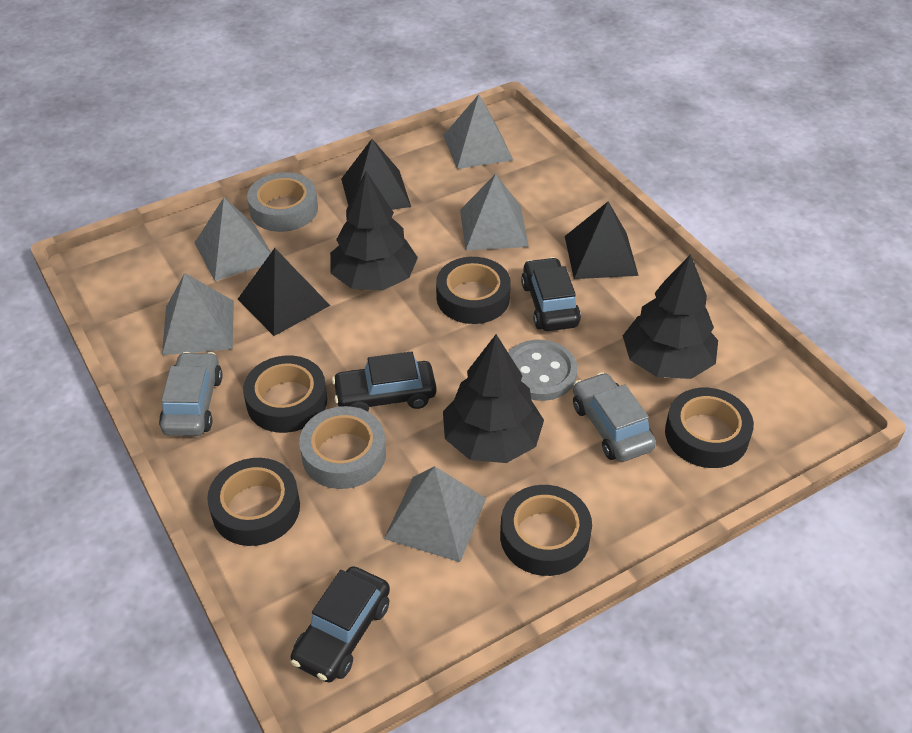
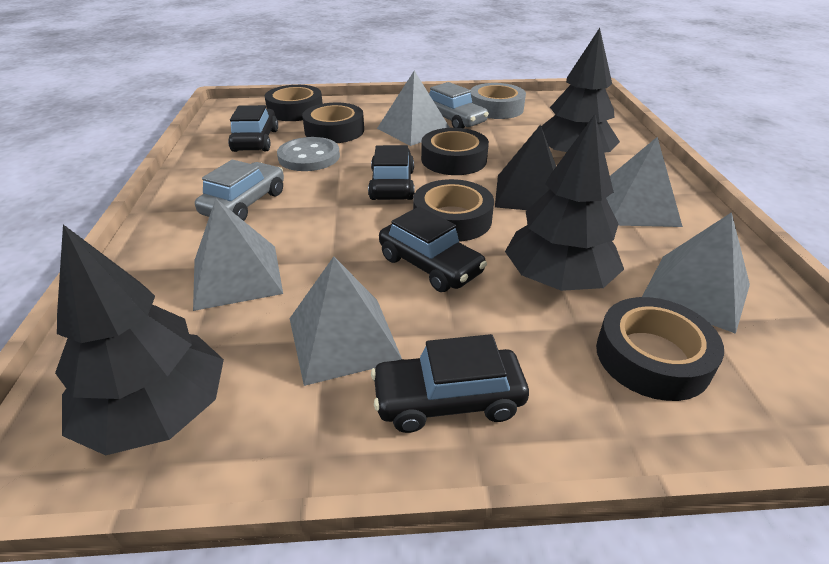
black car: 3 -> 4
black pyramid: 3 -> 1
grey tape: 2 -> 1

